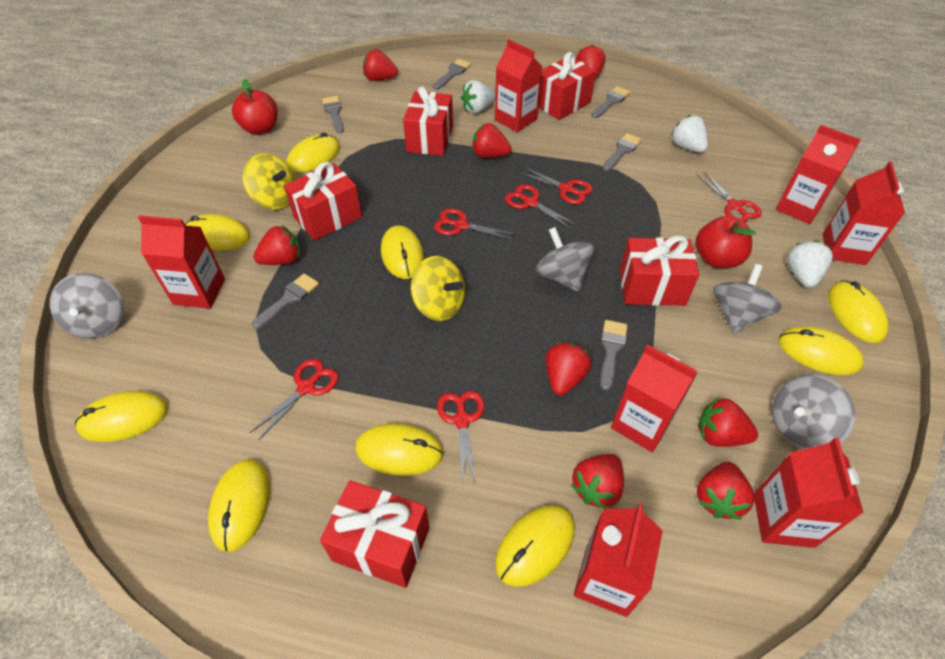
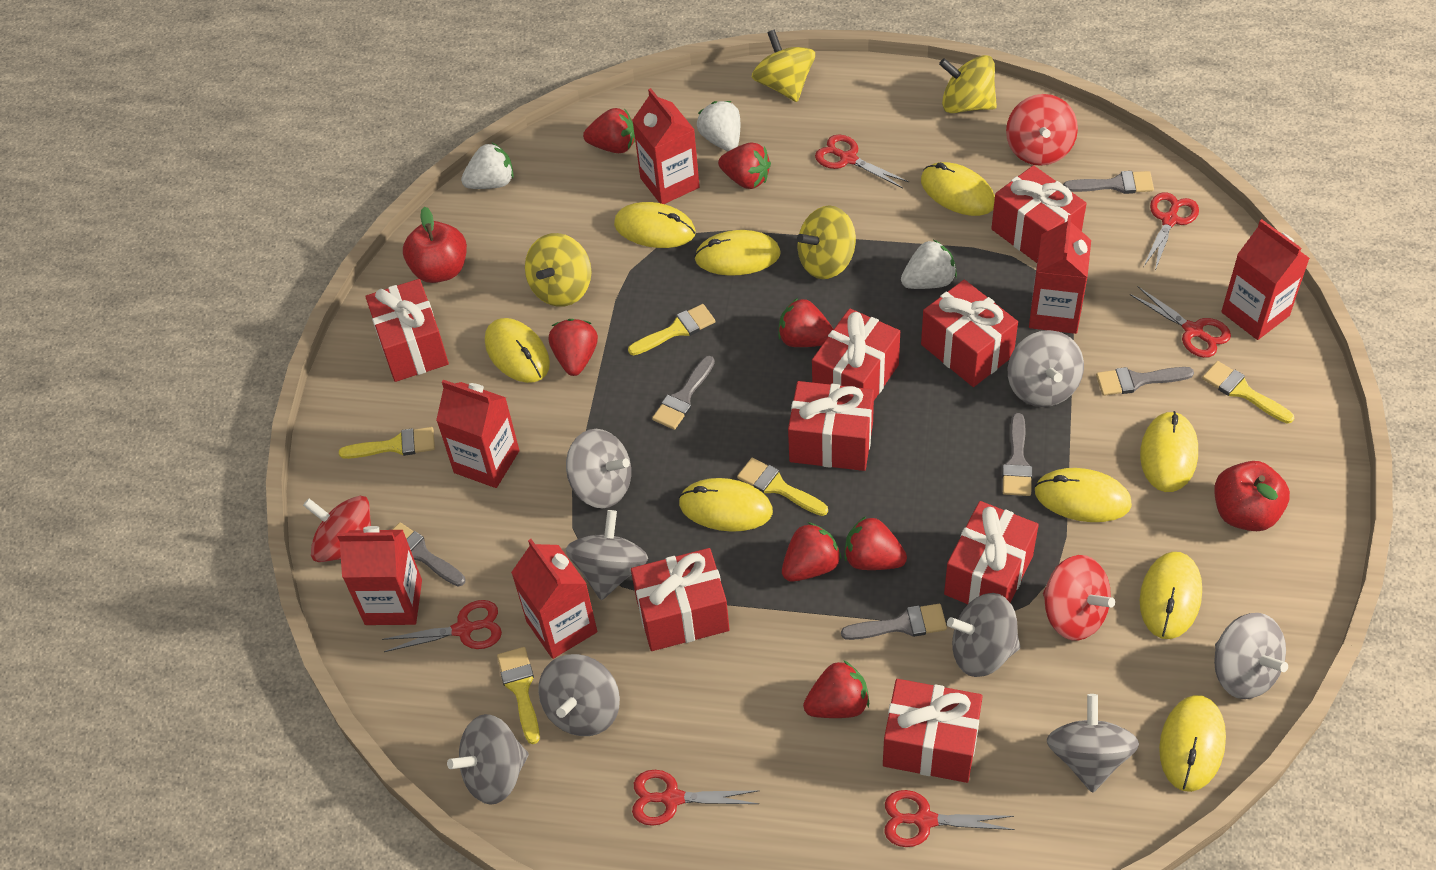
grey spinning top: 4 -> 8
red carton: 7 -> 6
red gift: 5 -> 8
red spinning top: 0 -> 3
red strawberry: 8 -> 7
yellow brush: 0 -> 5
yellow spinning top: 2 -> 4

